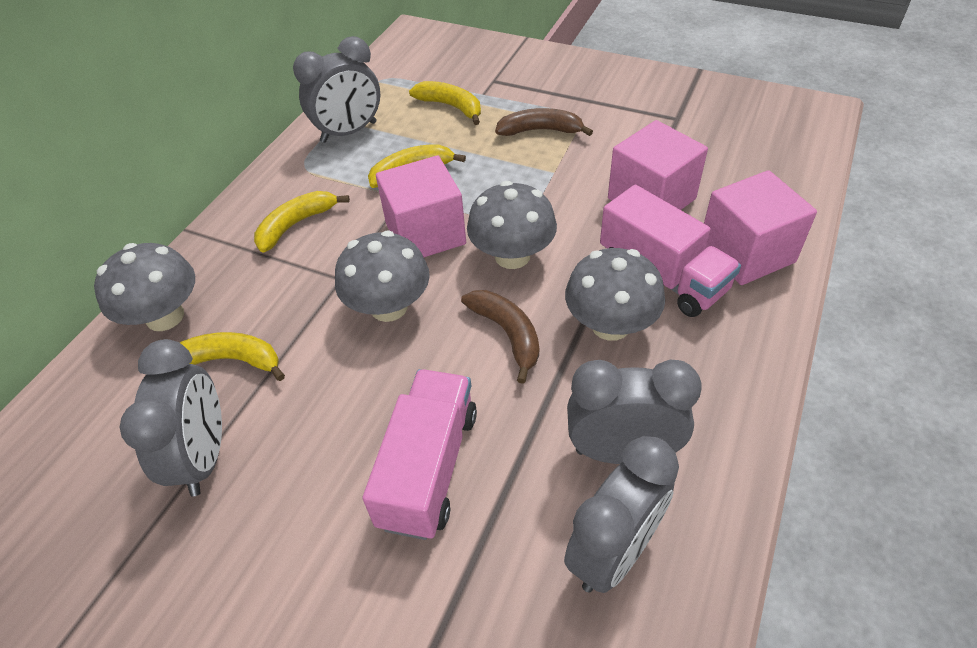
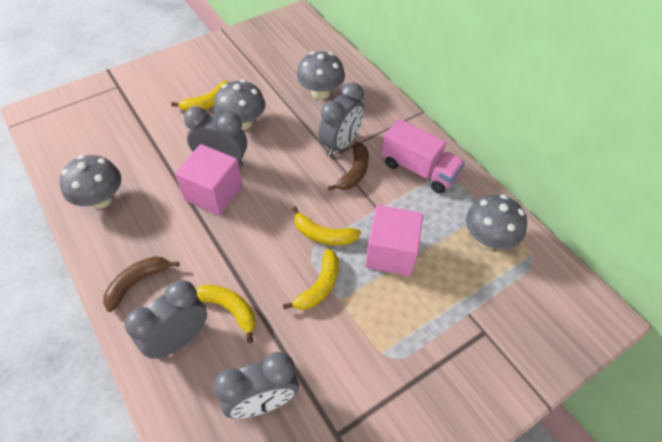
pink cube: 3 -> 2
pink truck: 2 -> 1

